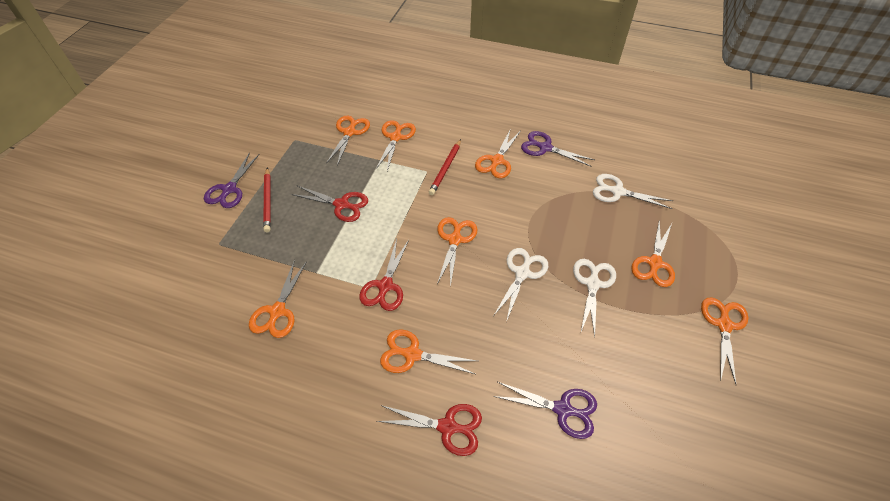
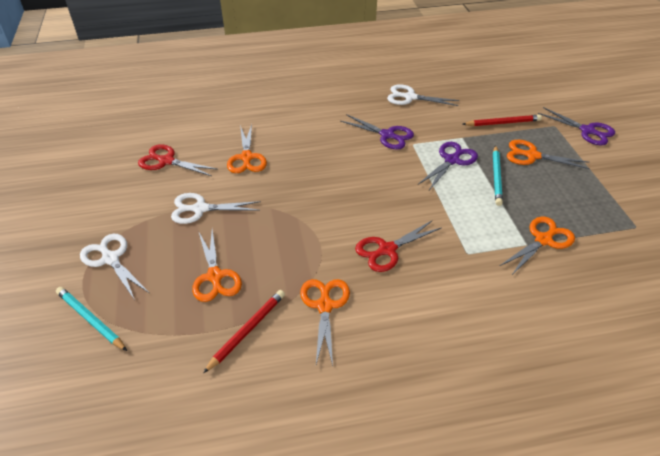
orange scissors: 8 -> 5
red scissors: 3 -> 2
turquoise pencil: 0 -> 2

